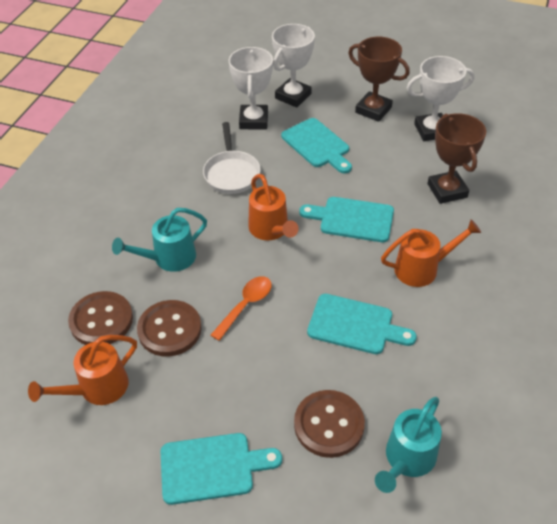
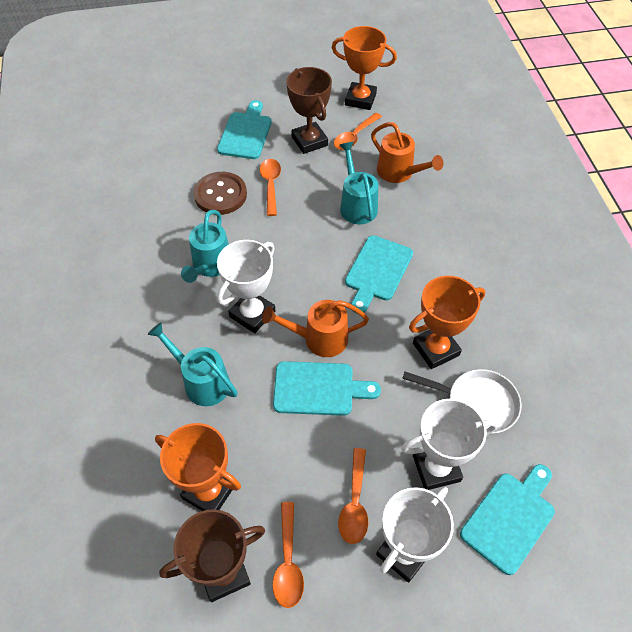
brown button: 3 -> 1
orange spoon: 1 -> 4
orange trophy: 0 -> 3
orange watering can: 3 -> 2
turquoise watering can: 2 -> 3

